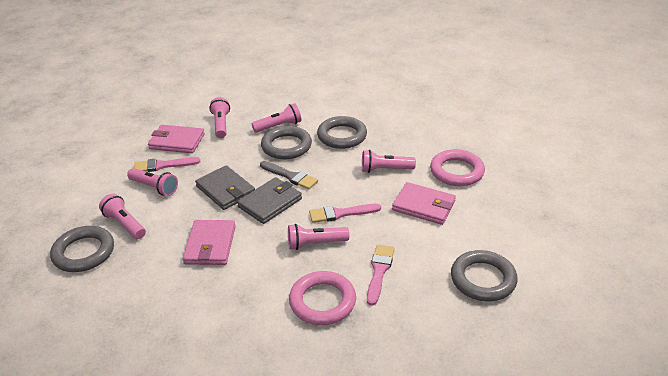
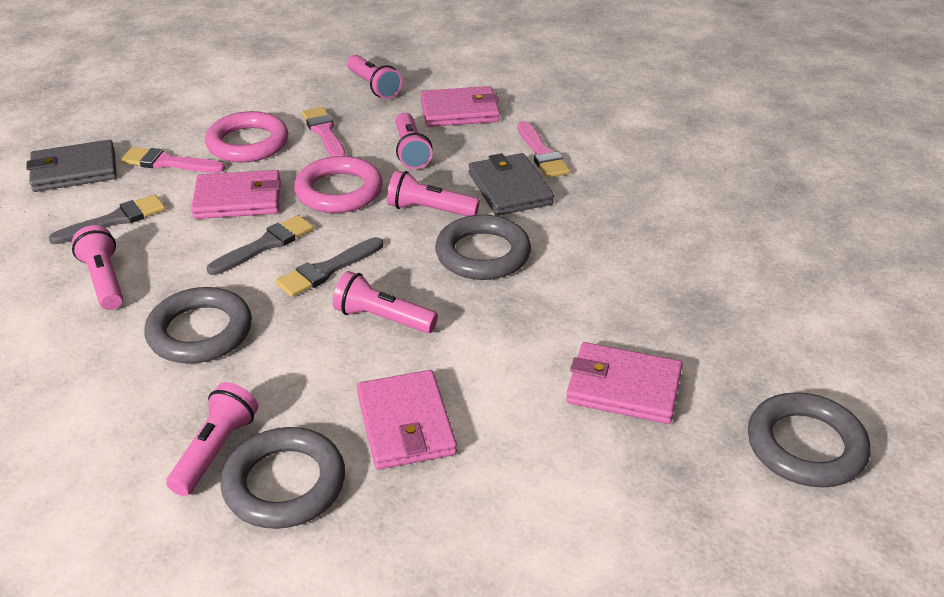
grey brush: 1 -> 3
pink wallet: 3 -> 4

